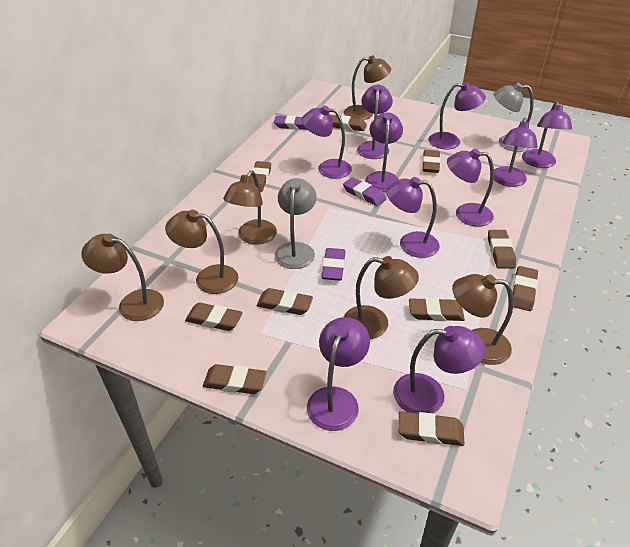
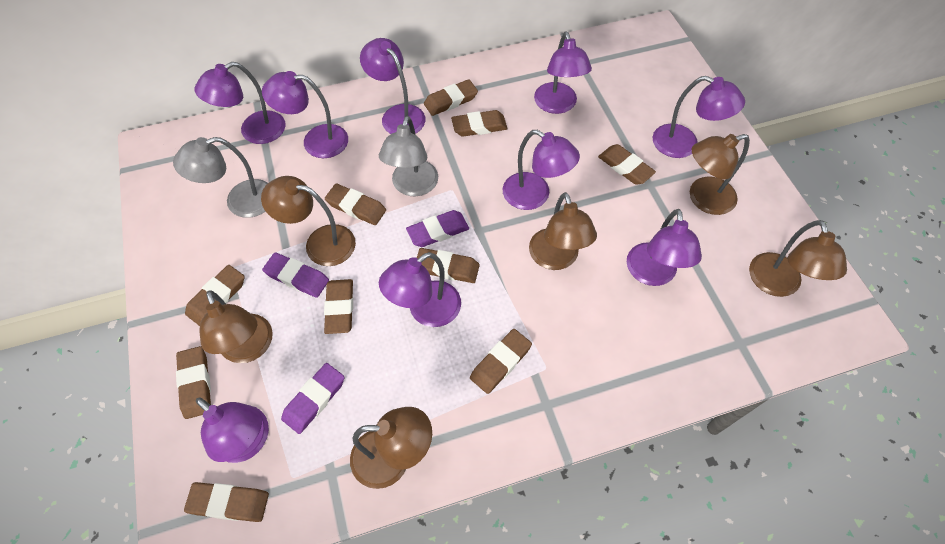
purple lamp: 10 -> 9

